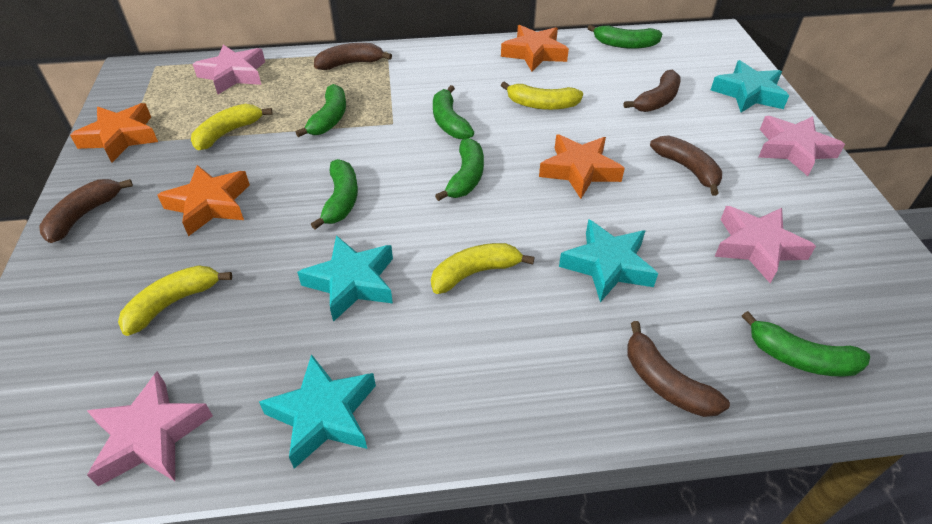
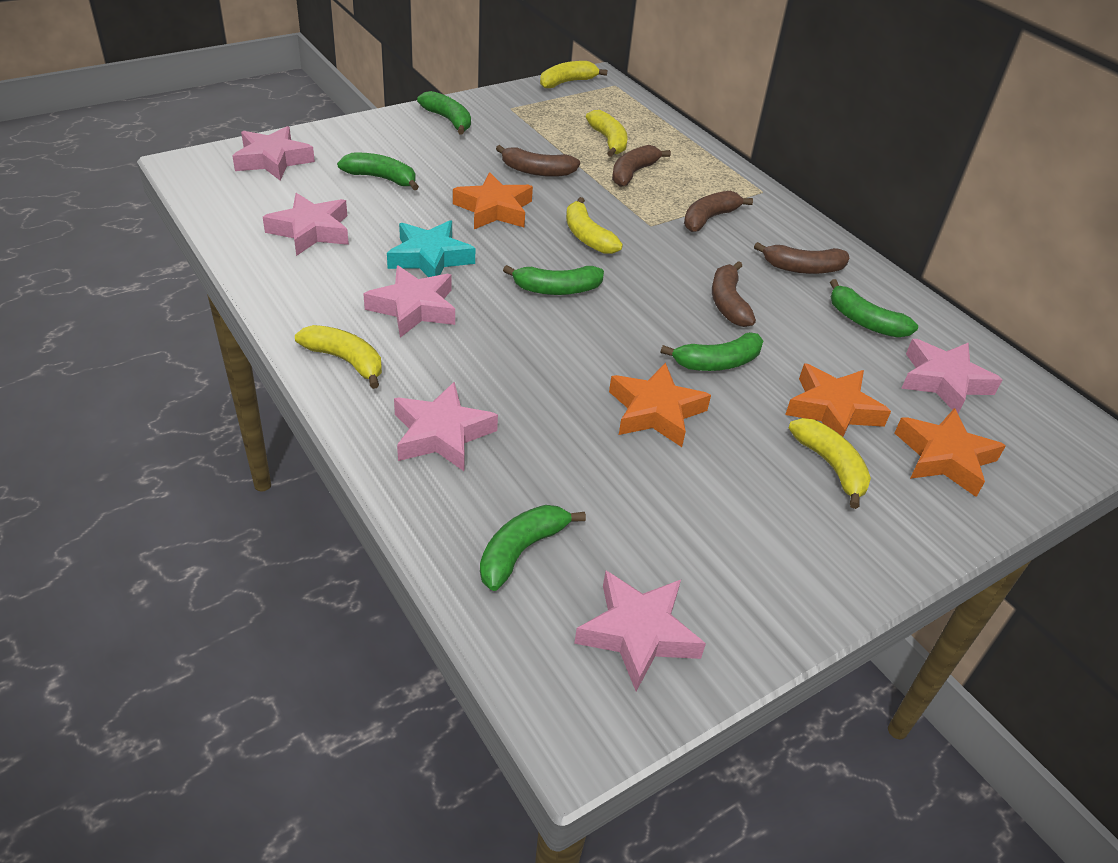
pink star: 4 -> 6
turquoise star: 4 -> 1
yellow banana: 4 -> 5

